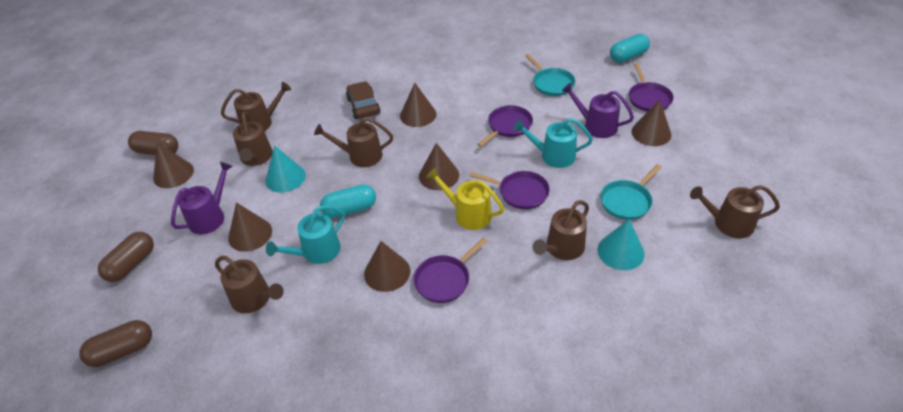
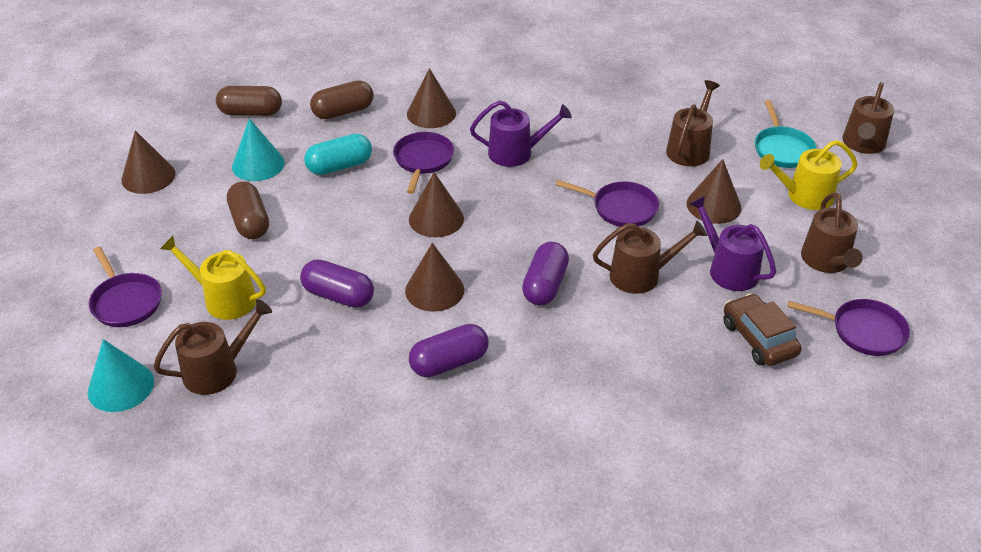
brown cone: 6 -> 5
brown watering can: 6 -> 5
purple capsule: 0 -> 3
turquoise capsule: 2 -> 1
turquoise pan: 2 -> 1
turquoise watering can: 2 -> 0
yellow watering can: 1 -> 2

